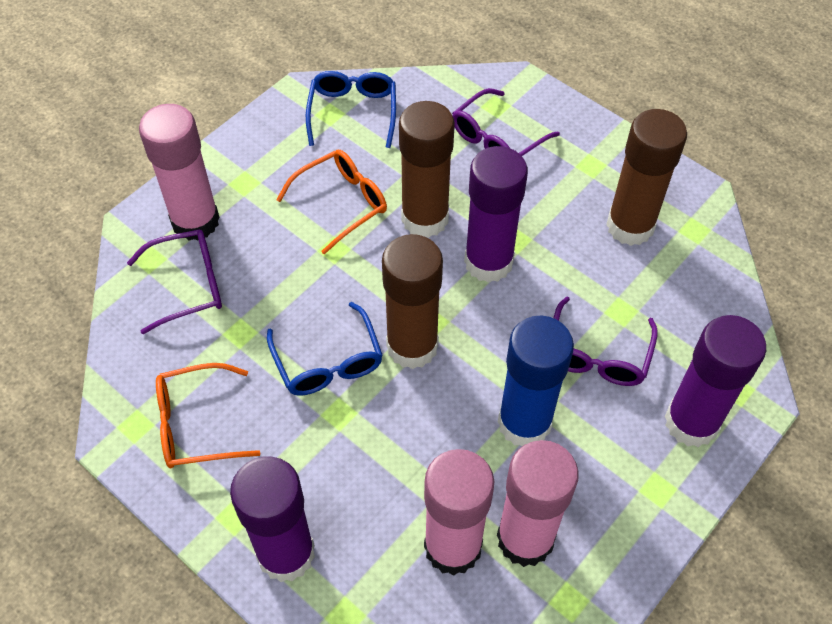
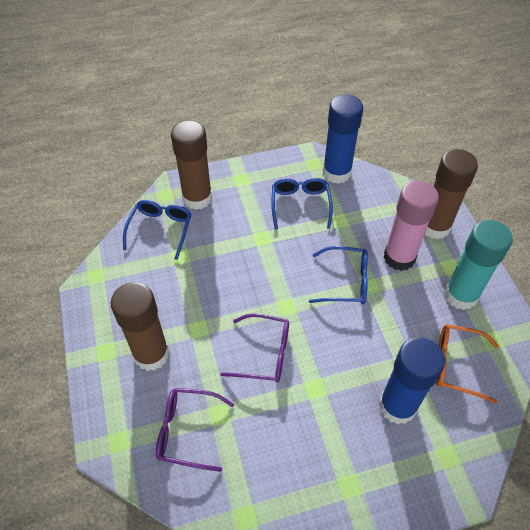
blue glasses: 2 -> 3
blue glue stick: 1 -> 2
orange glasses: 2 -> 1
pink glue stick: 3 -> 1
purple glasses: 3 -> 2
purple glue stick: 3 -> 0
turquoise glue stick: 0 -> 1

